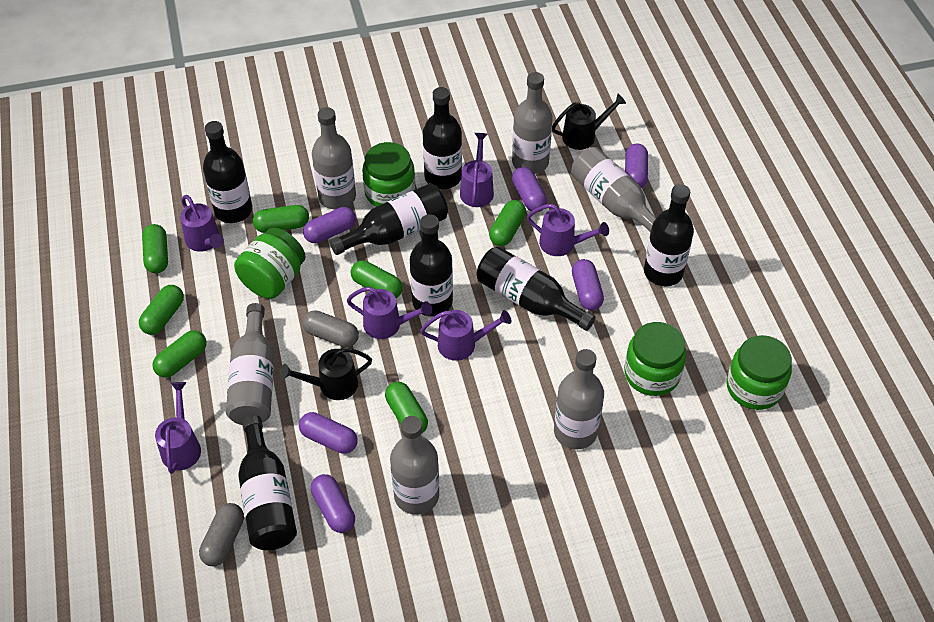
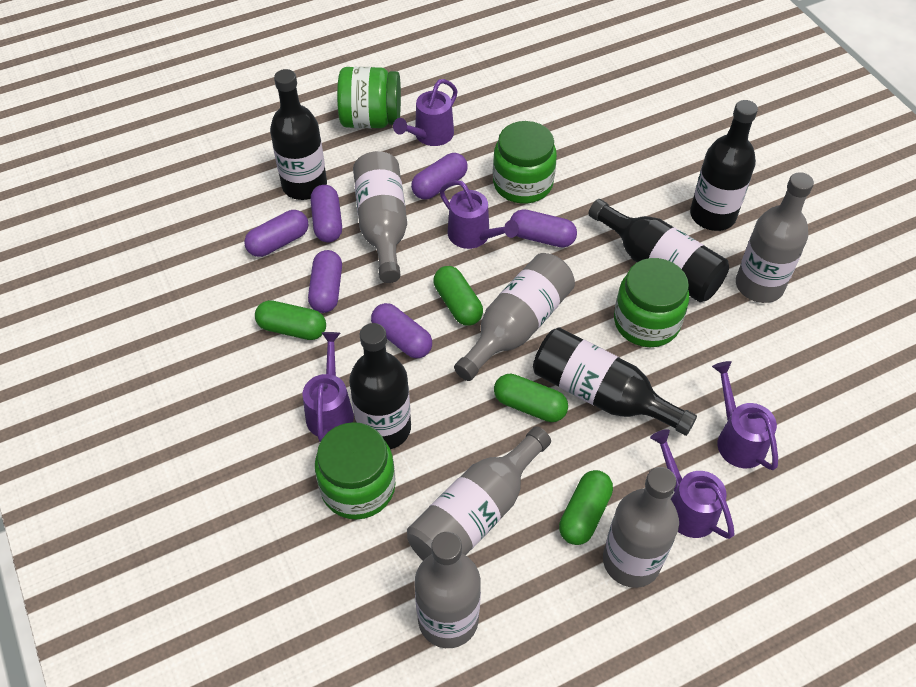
black bottle: 7 -> 5
black watering can: 2 -> 0
green capsule: 7 -> 4
grey capsule: 2 -> 0
purple watering can: 6 -> 5

